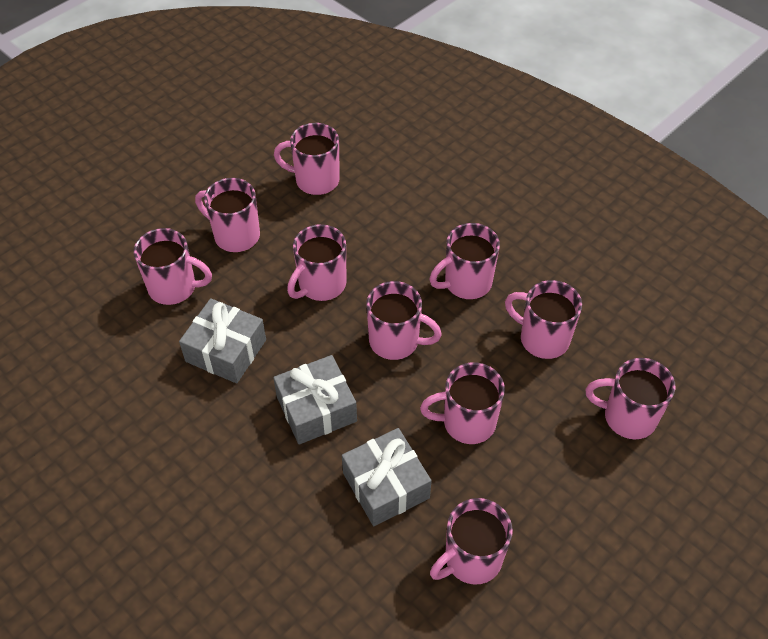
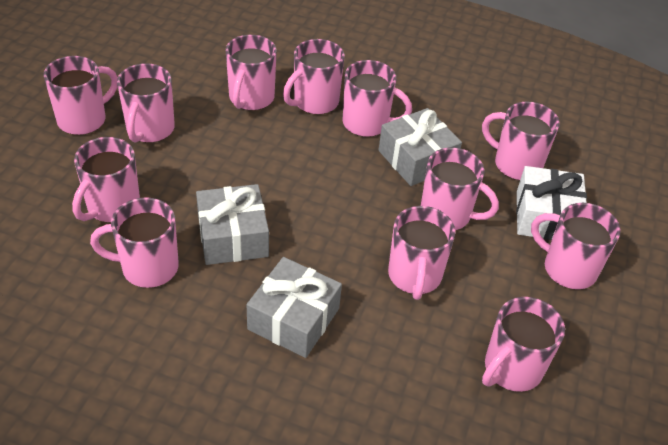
pink mug: 10 -> 12
white gift: 0 -> 1

